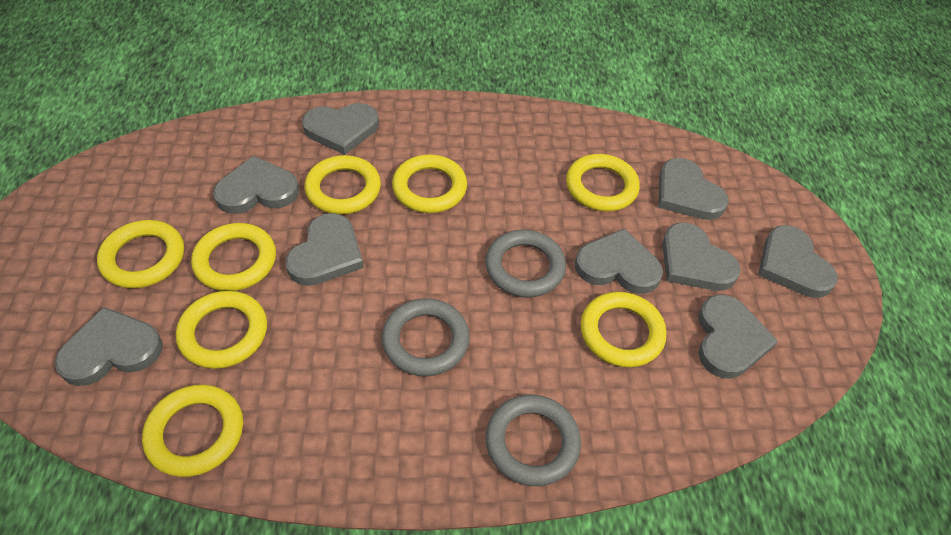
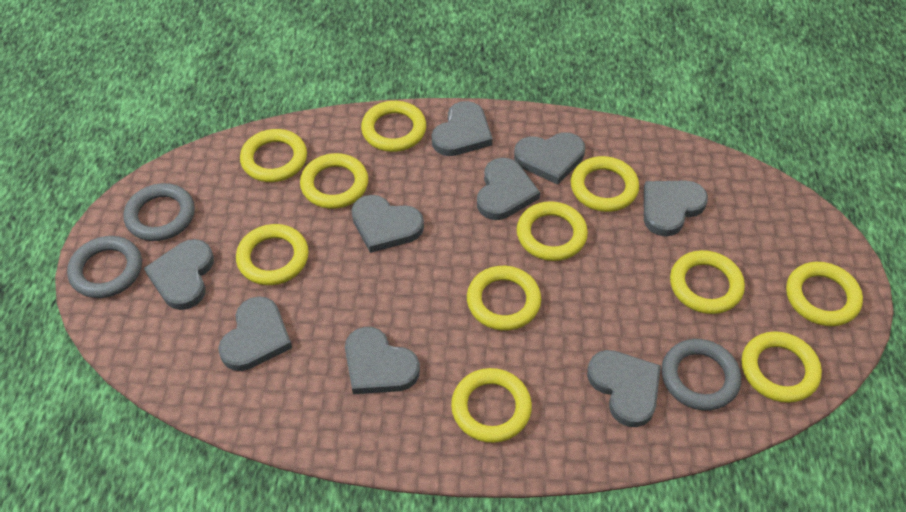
yellow ring: 8 -> 11

